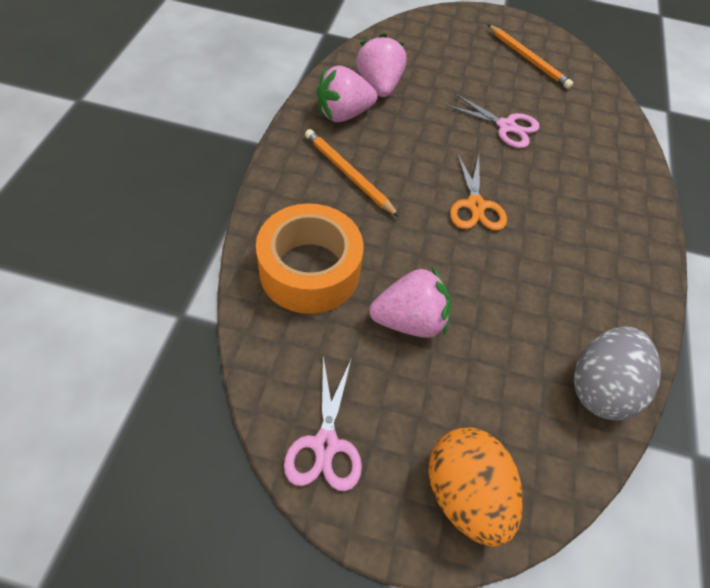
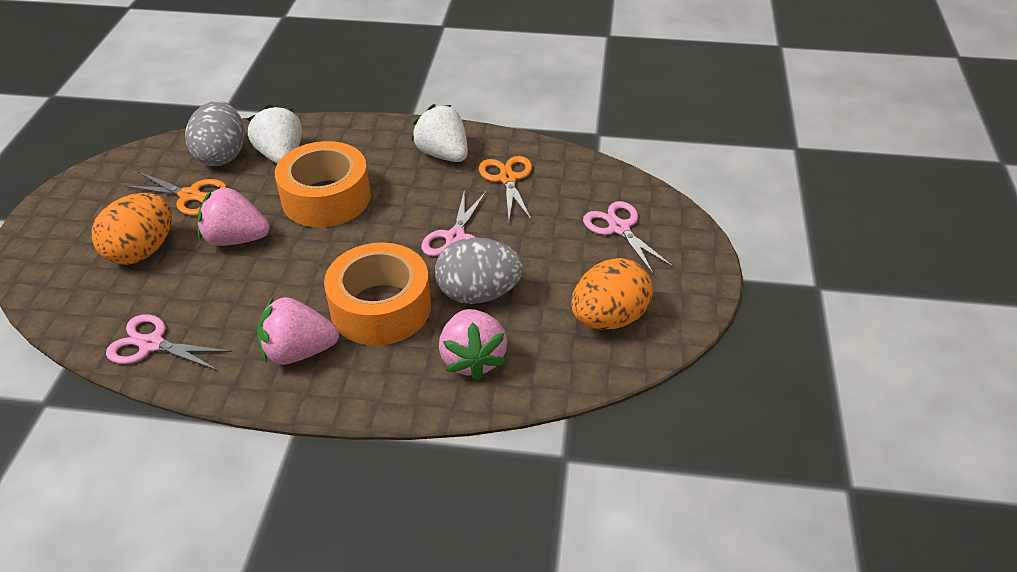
grey egg: 1 -> 2
orange egg: 1 -> 2
orange pencil: 2 -> 0
orange scissors: 1 -> 2
orange tape: 1 -> 2
pink scissors: 2 -> 3
white strawberry: 0 -> 2

